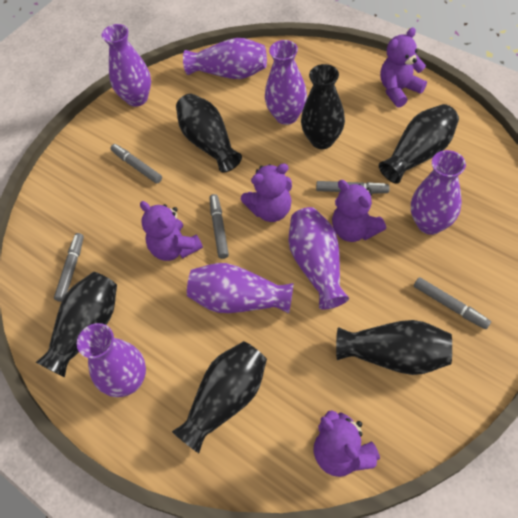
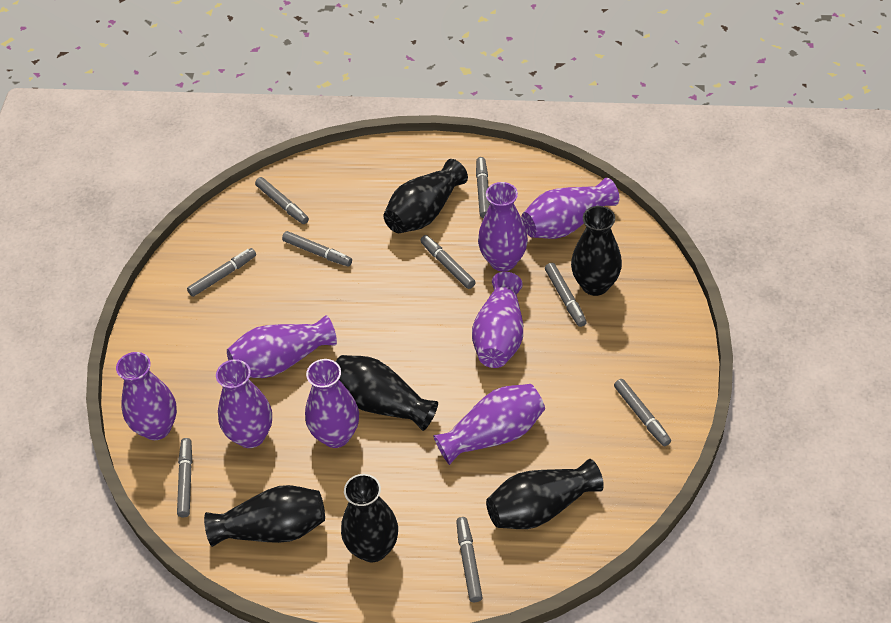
grey marker: 5 -> 9
purple teddy bear: 5 -> 0
purple vase: 7 -> 8

